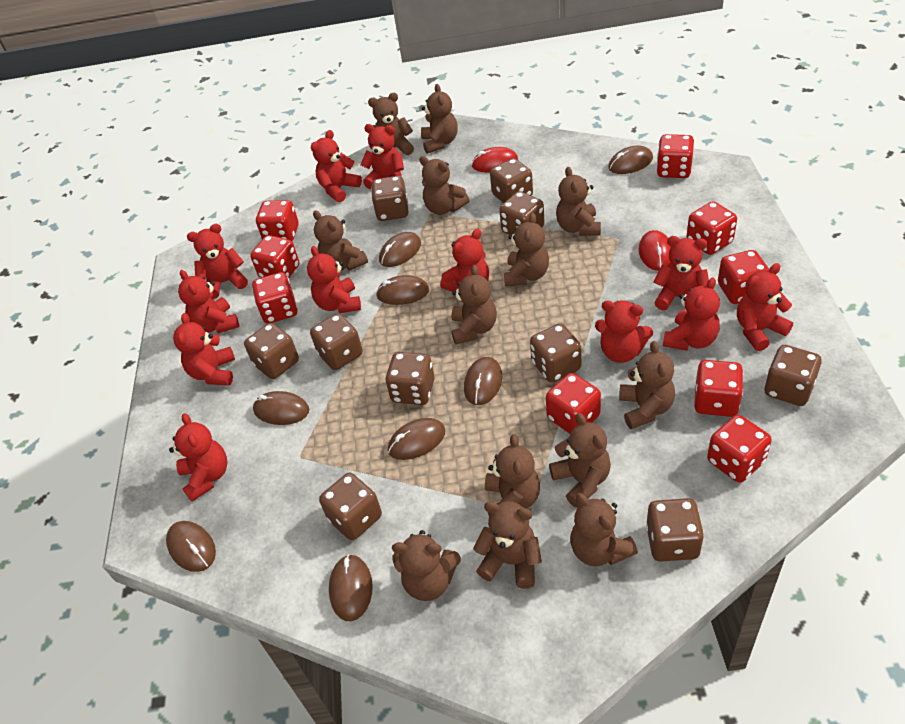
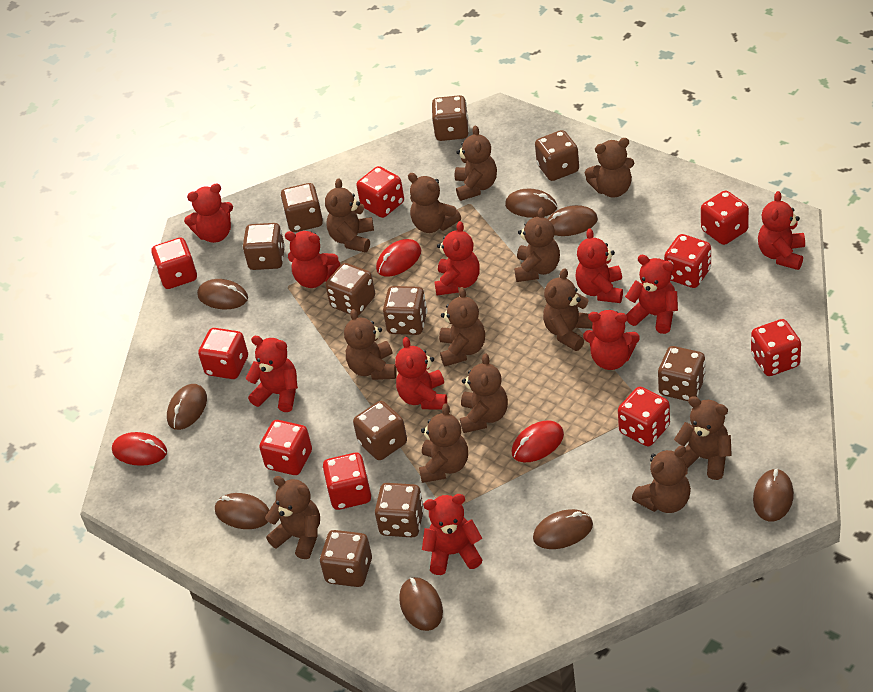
red mouse: 2 -> 3
red teddy bear: 12 -> 10

